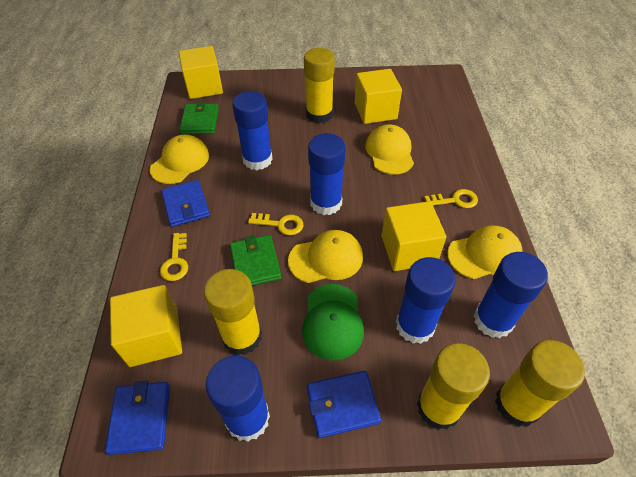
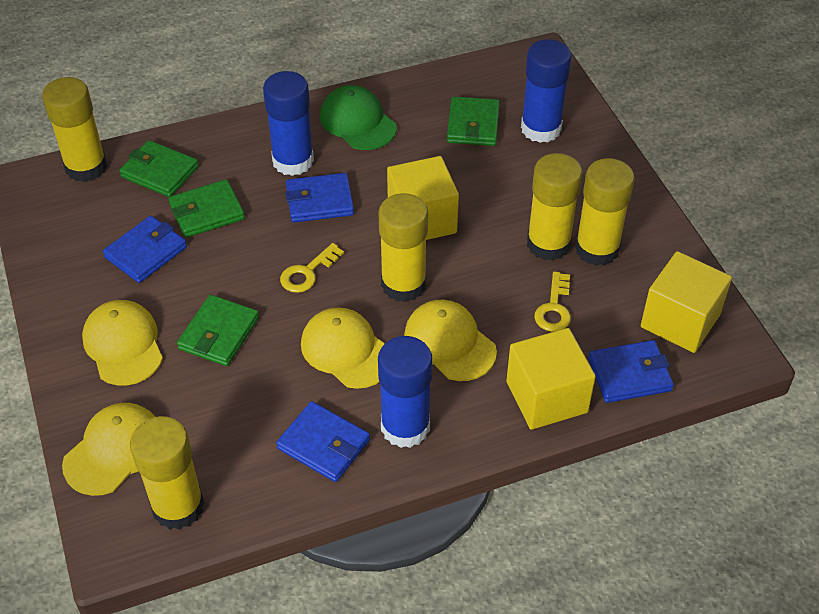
blue glue stick: 5 -> 3
blue wallet: 3 -> 4
green wallet: 2 -> 4
yellow cube: 4 -> 3
yellow glue stick: 4 -> 5
yellow key: 3 -> 2

